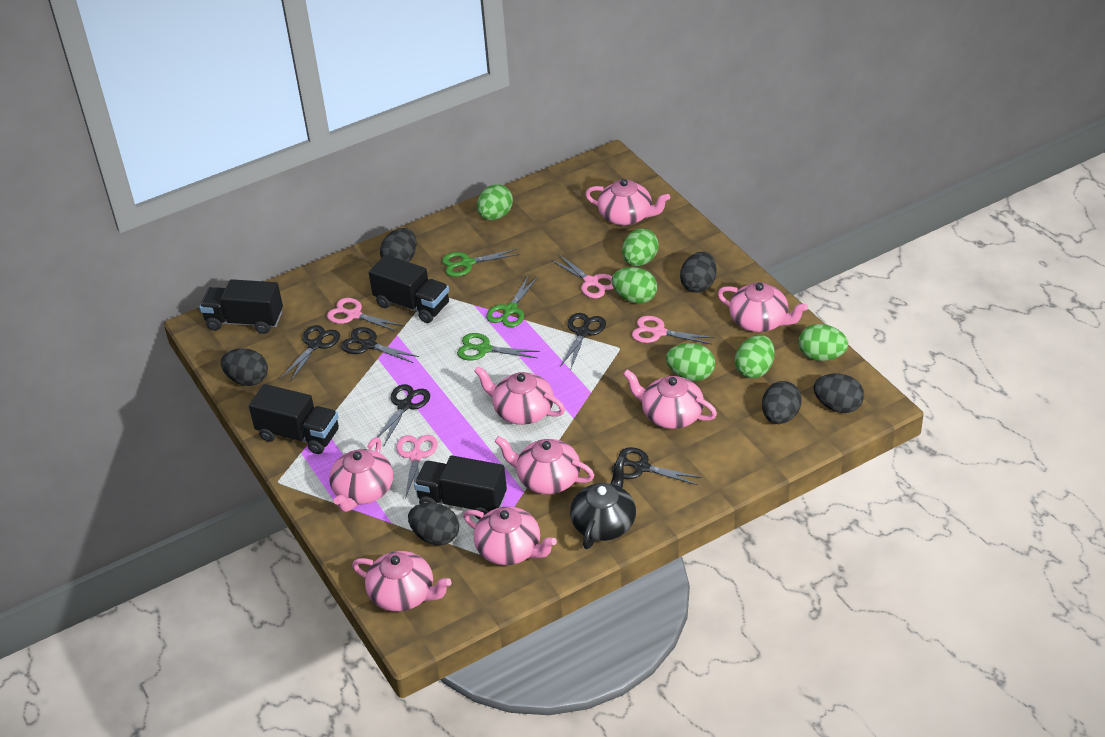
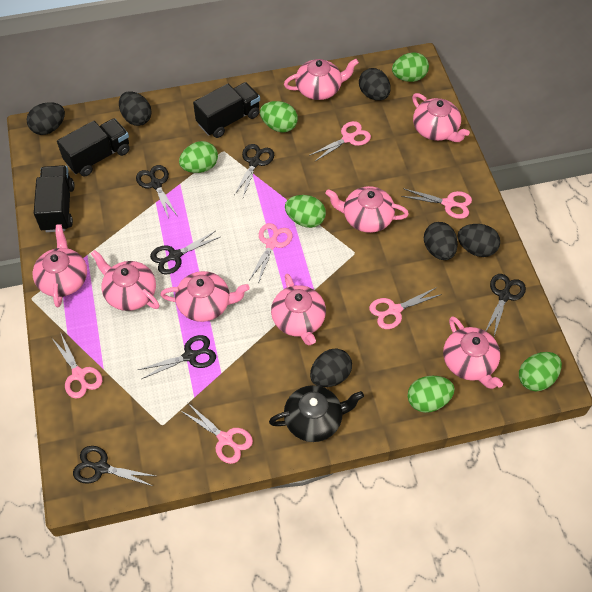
black scissors: 5 -> 6
black truck: 4 -> 3
green scissors: 3 -> 0
pink scissors: 4 -> 6

